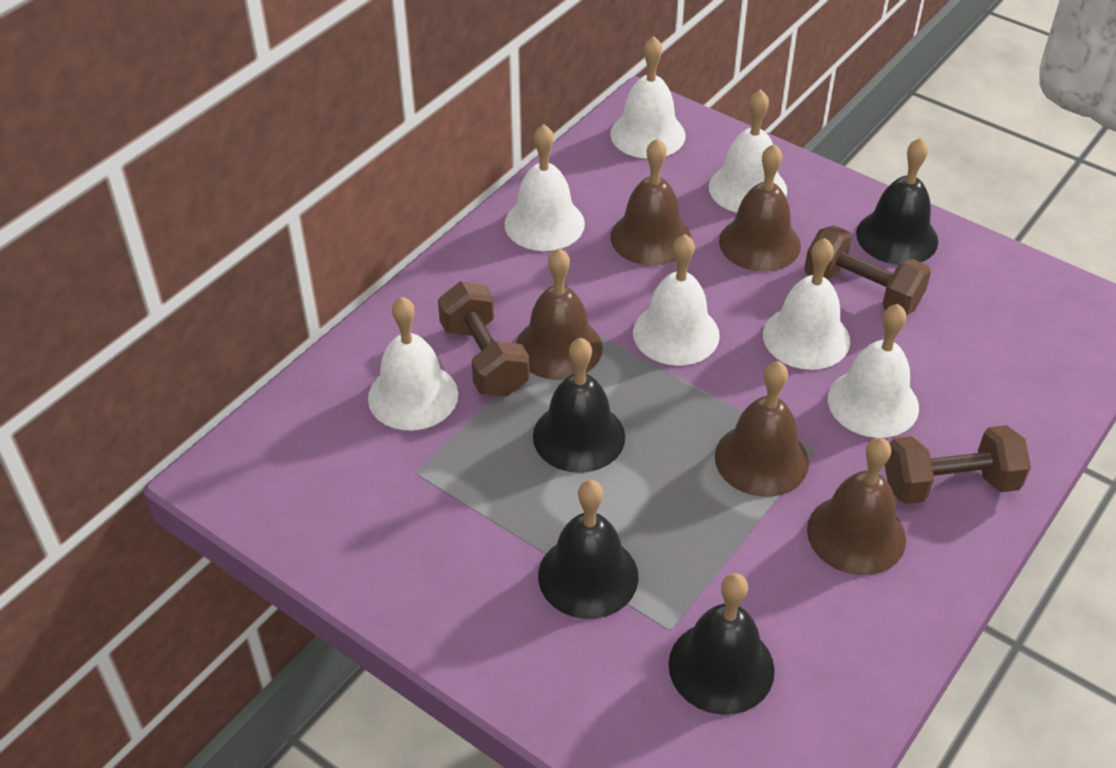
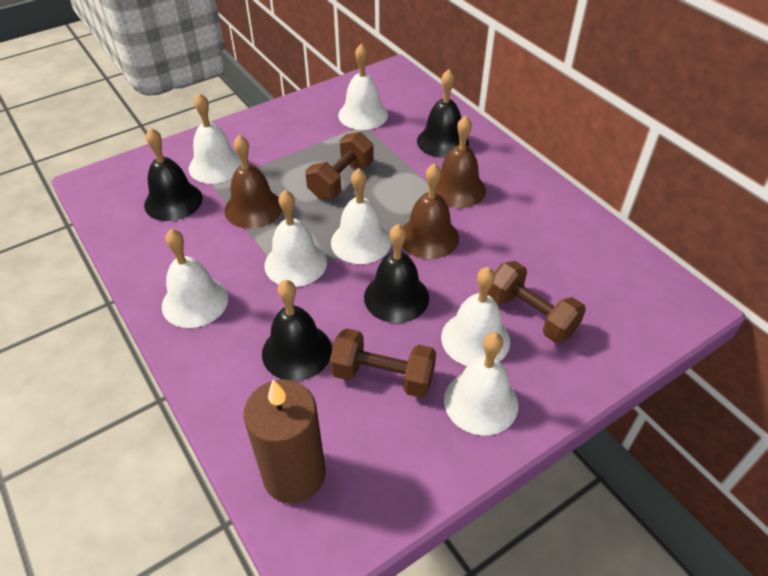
brown bell: 5 -> 3
brown candle: 0 -> 1

